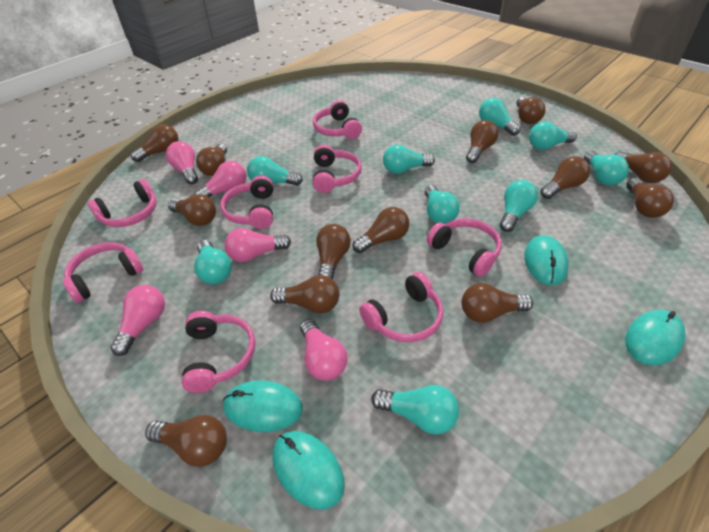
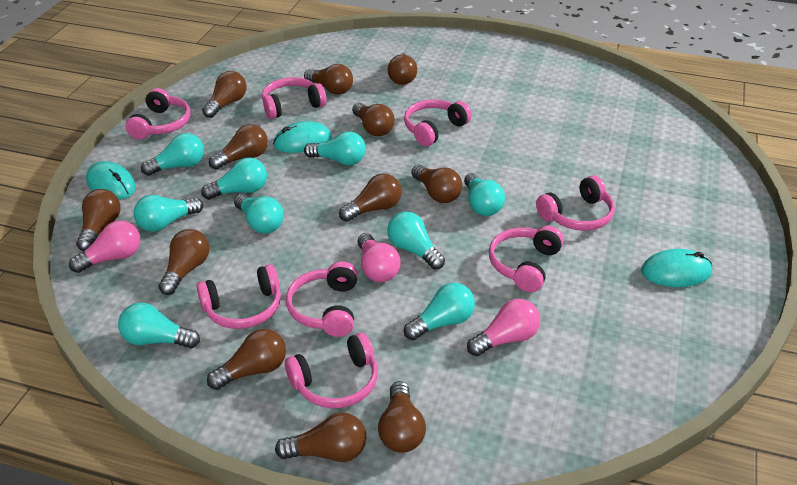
brown light bulb: 13 -> 12
pink light bulb: 5 -> 3
turquoise mouse: 4 -> 3

